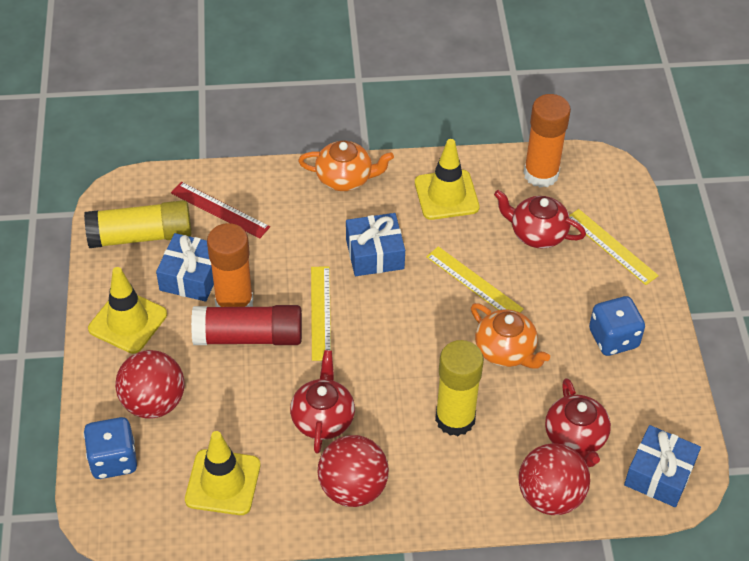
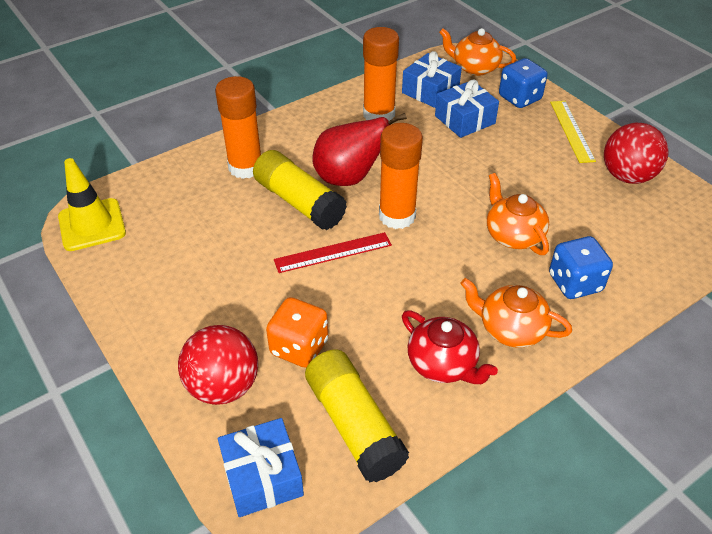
orange dice: 0 -> 1
orange glue stick: 2 -> 3
orange teapot: 2 -> 3
red ball: 3 -> 2
red glue stick: 1 -> 0
red pear: 0 -> 1
red teapot: 3 -> 1
yellow ruler: 3 -> 1
yellow traffic cone: 3 -> 1

